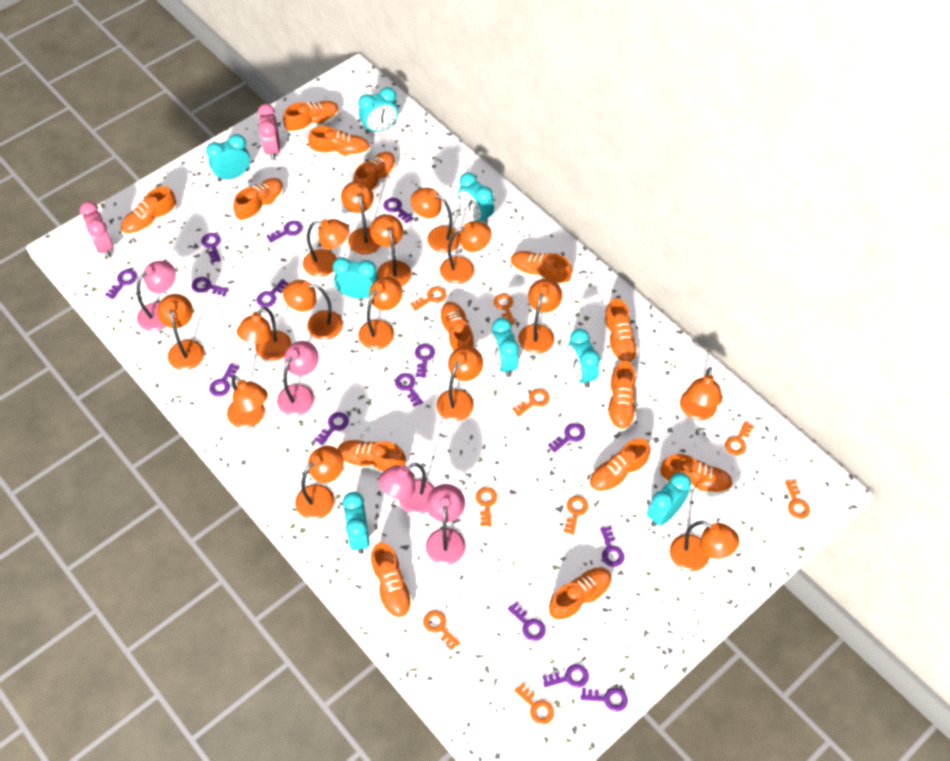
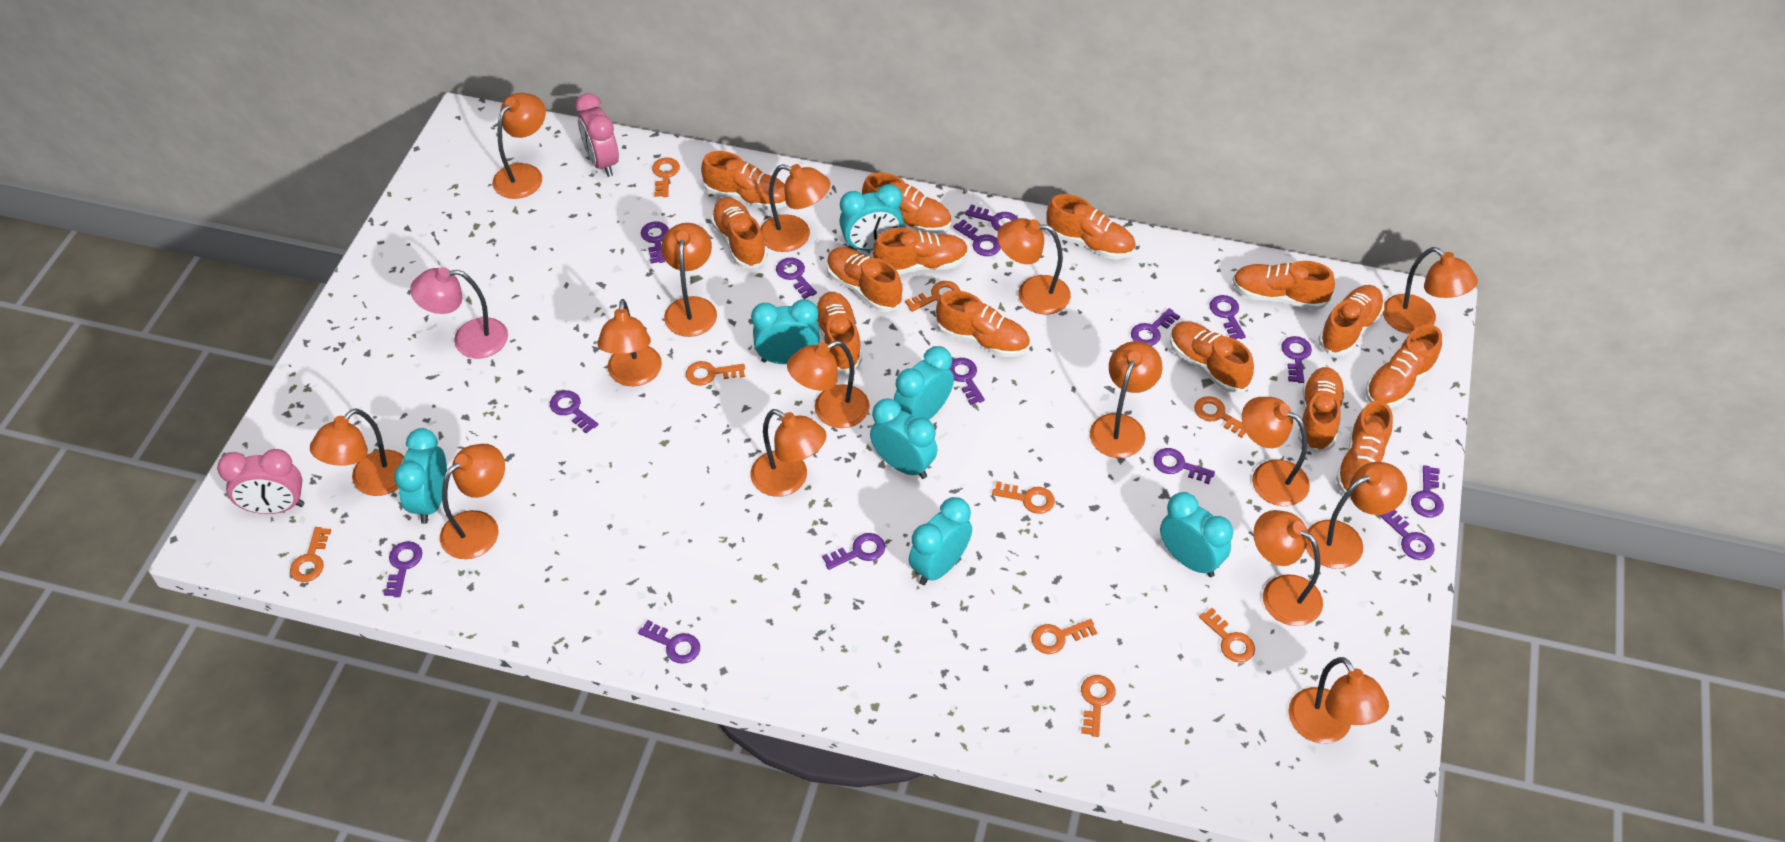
pink lamp: 4 -> 1
turquoise clock: 8 -> 7

